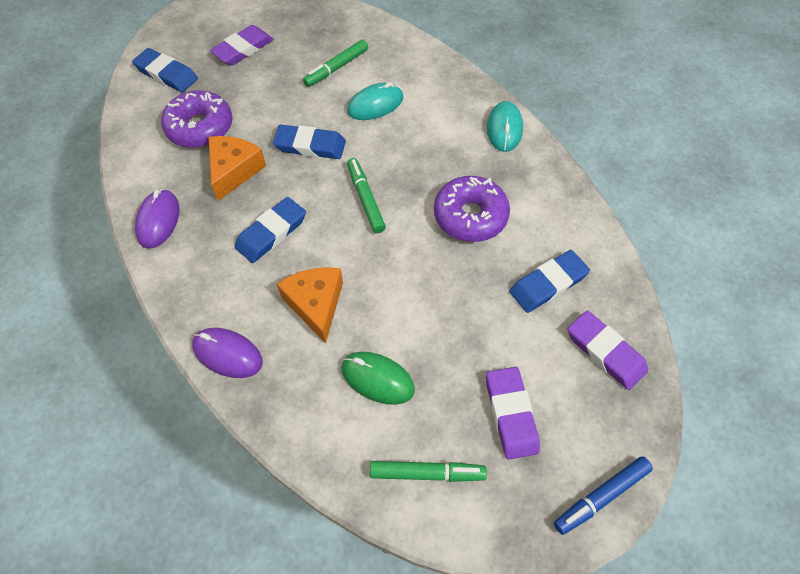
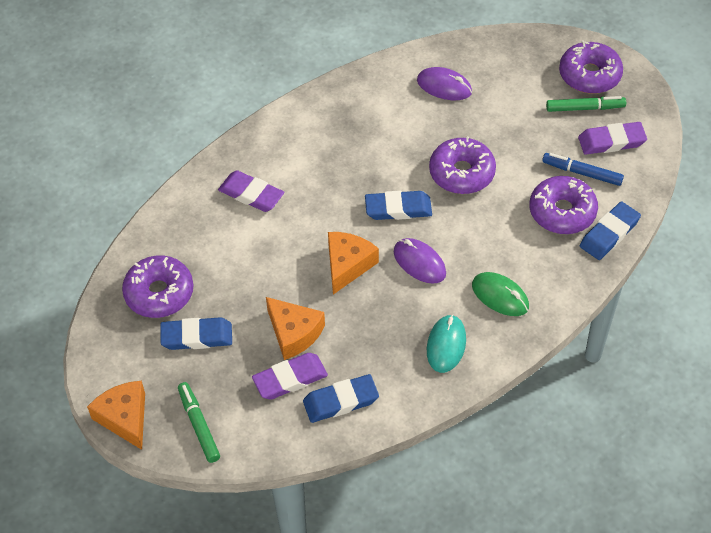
green marker: 3 -> 2
orange cheese: 2 -> 3
purple donut: 2 -> 4
turquoise mouse: 2 -> 1

